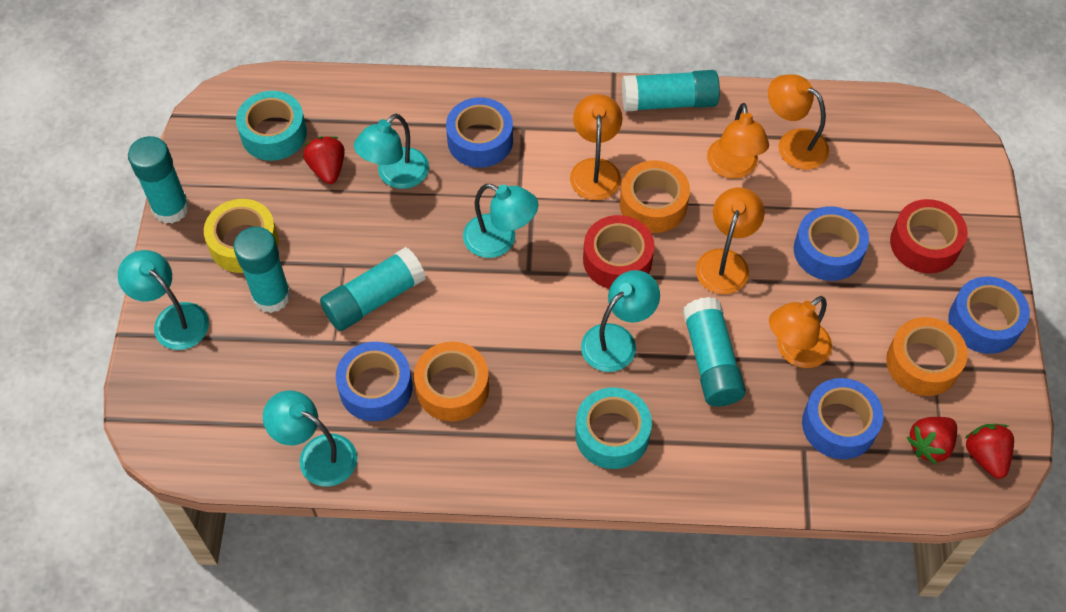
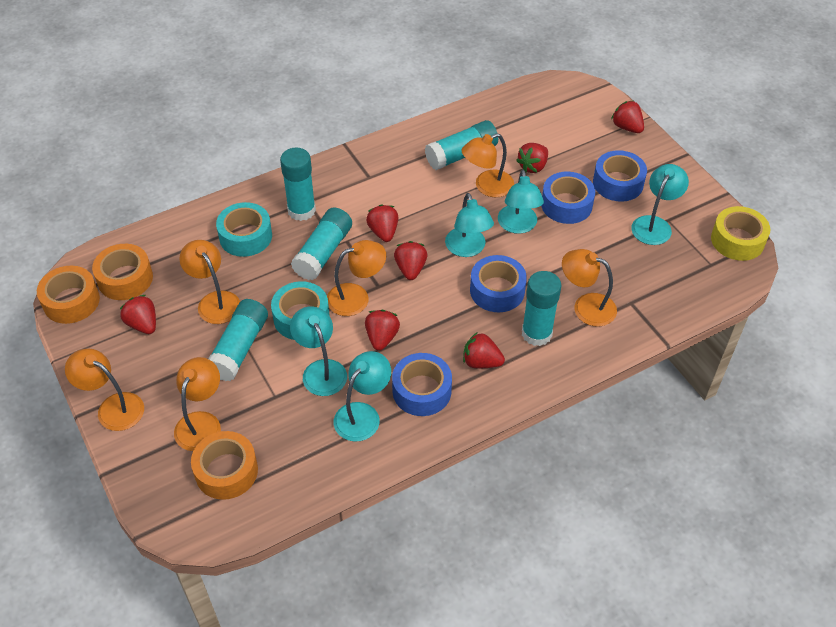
blue tape: 5 -> 4
orange lamp: 5 -> 6
red strawberry: 3 -> 7
red tape: 2 -> 0

